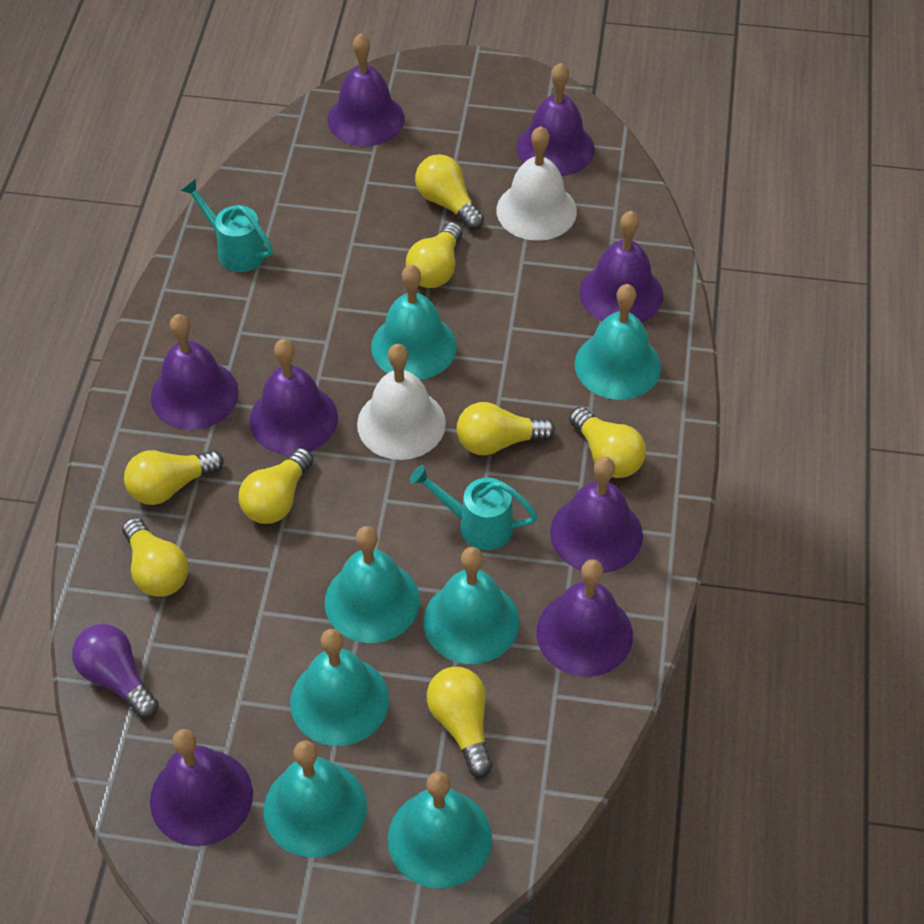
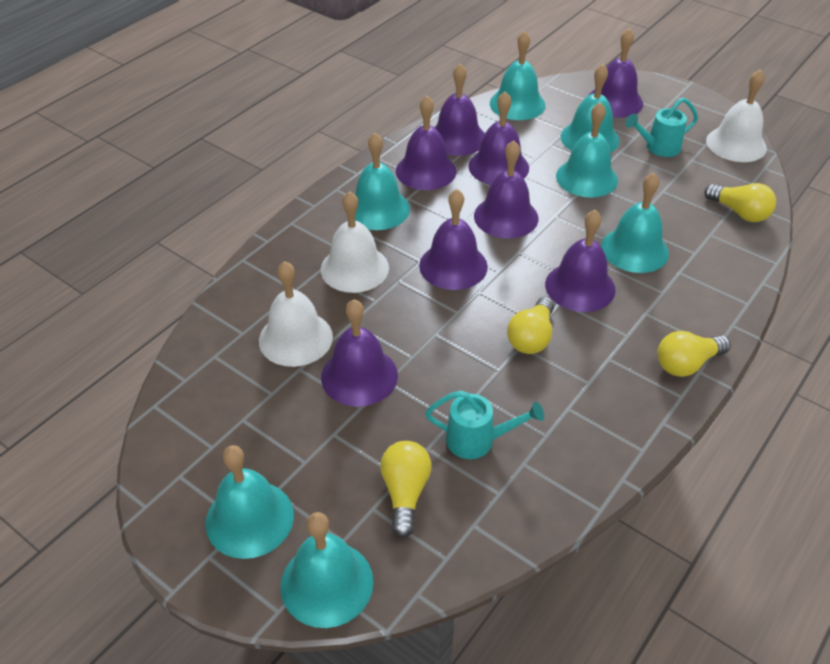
purple light bulb: 1 -> 0
white bell: 2 -> 3
yellow light bulb: 8 -> 4

